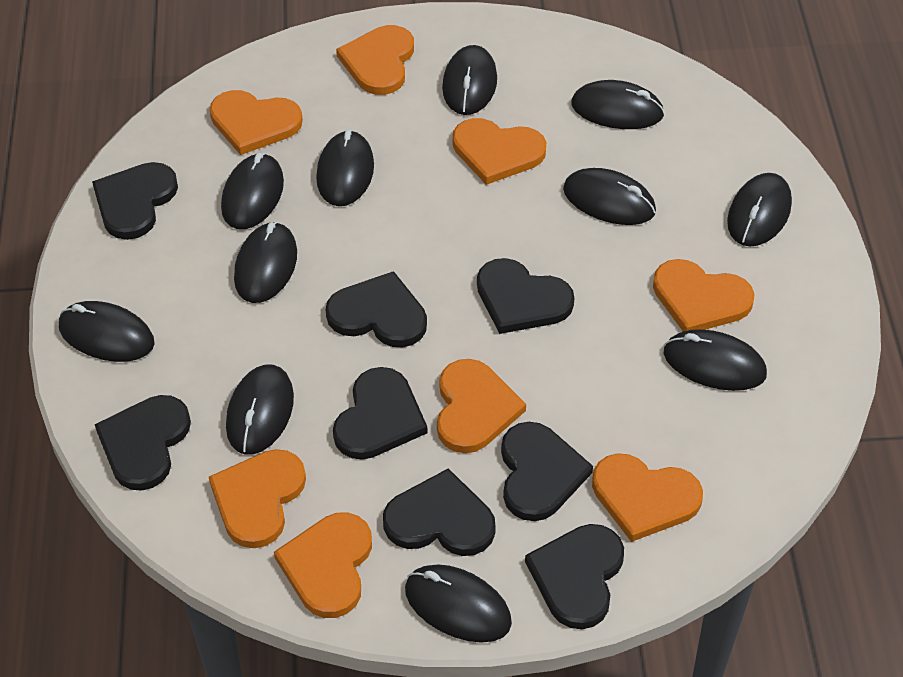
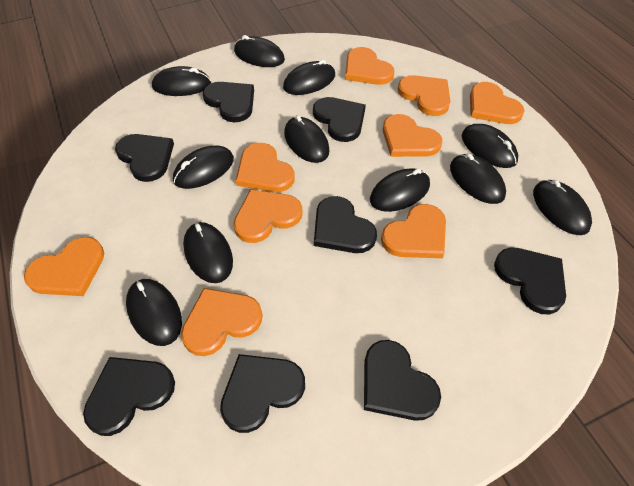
orange heart: 8 -> 9

